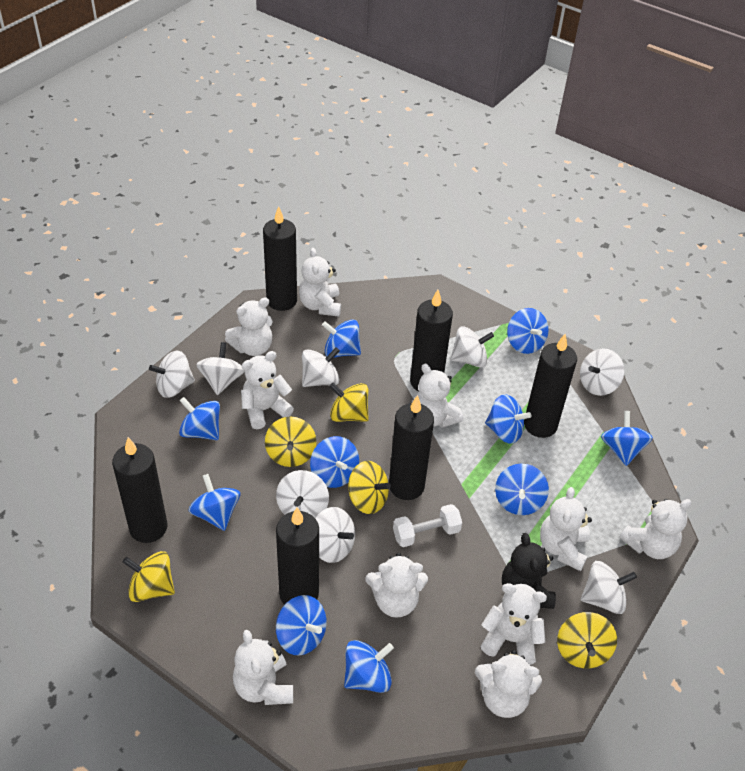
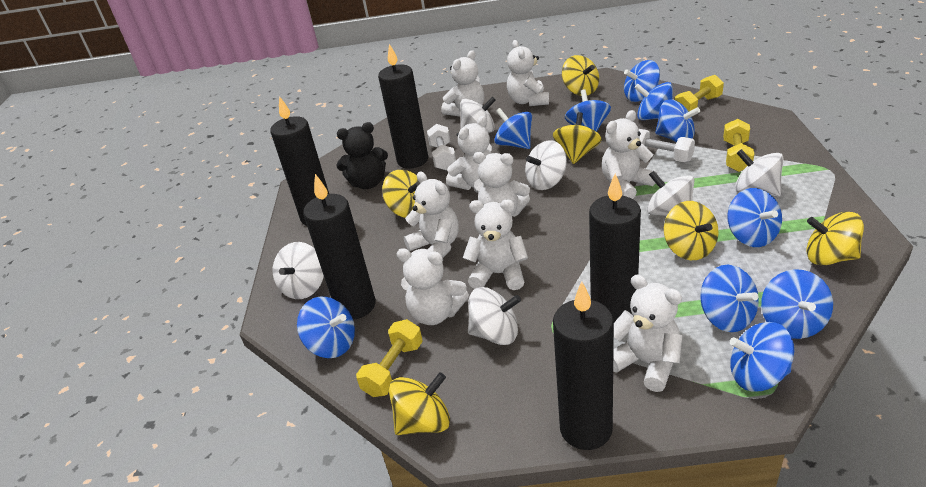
black candle: 6 -> 5
white dumbbell: 1 -> 2
white spinning top: 8 -> 6
white teddy bear: 10 -> 9
yellow dumbbell: 0 -> 3
yellow spinning top: 5 -> 6

